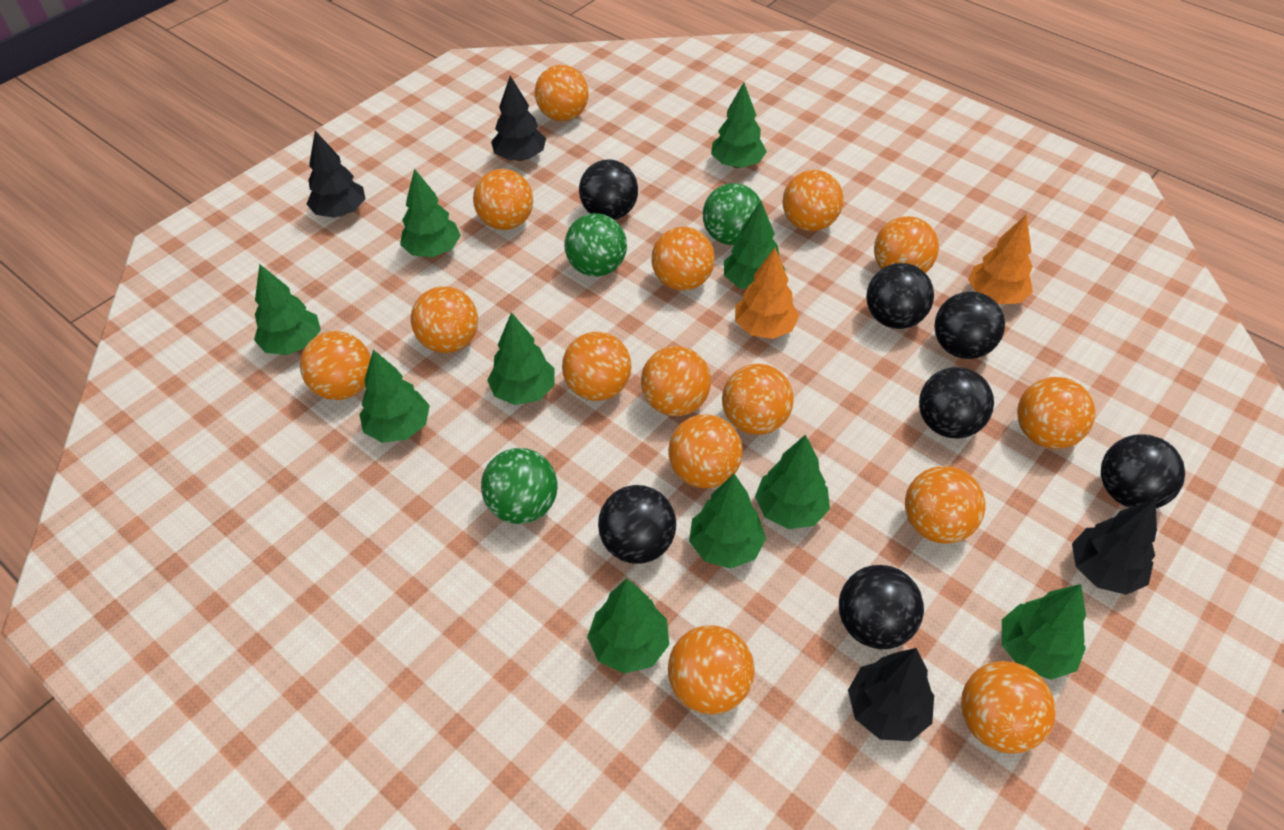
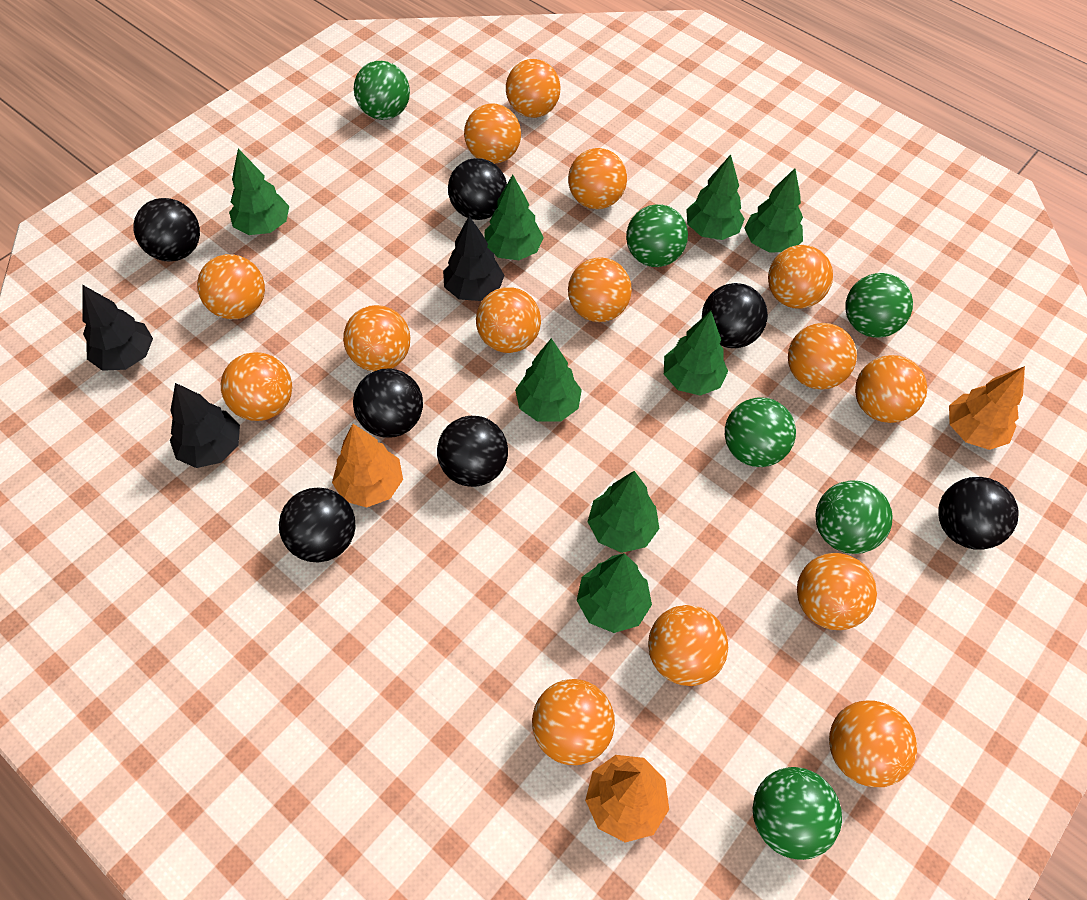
black tree: 4 -> 3
green ball: 3 -> 6
green tree: 10 -> 8
orange tree: 2 -> 3

